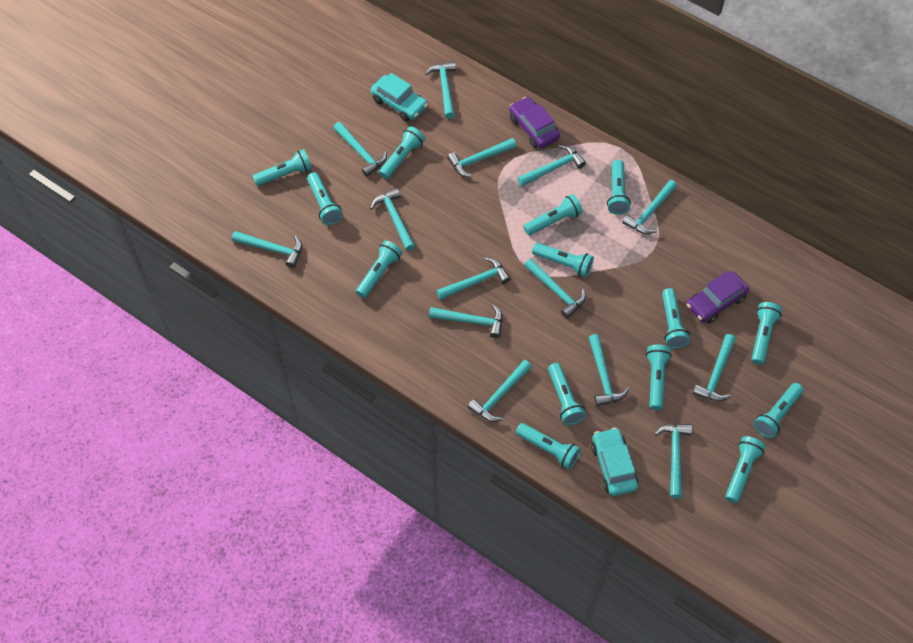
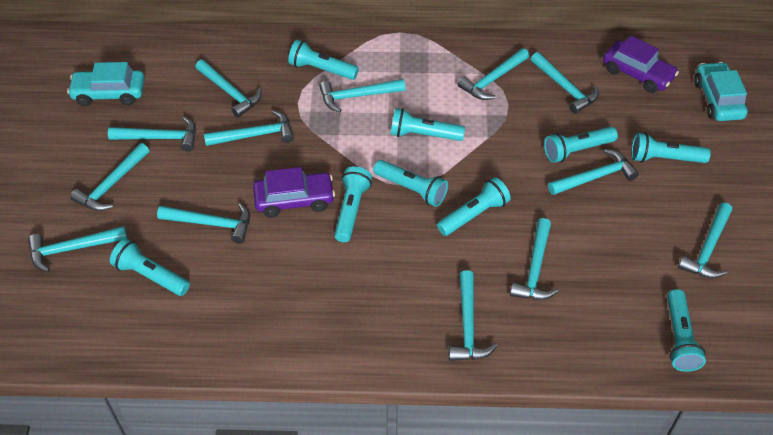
turquoise flashlight: 14 -> 9
turquoise hammer: 14 -> 13

